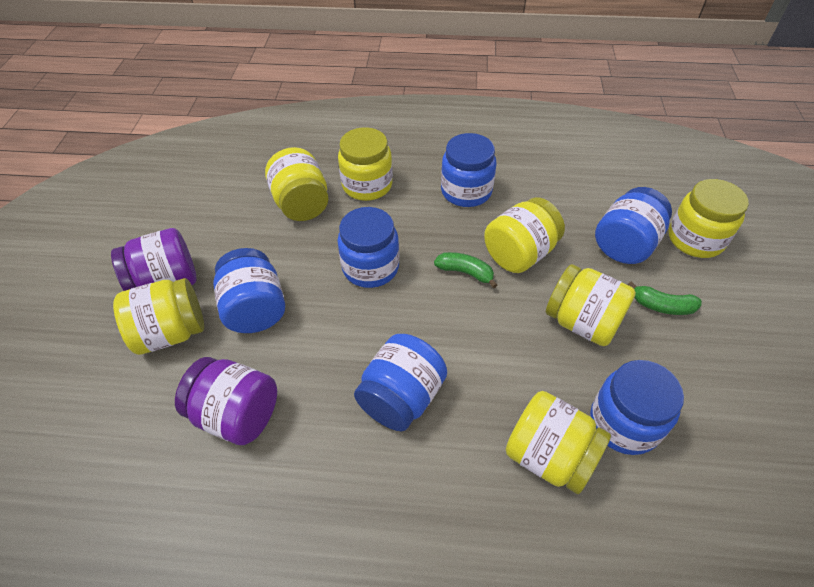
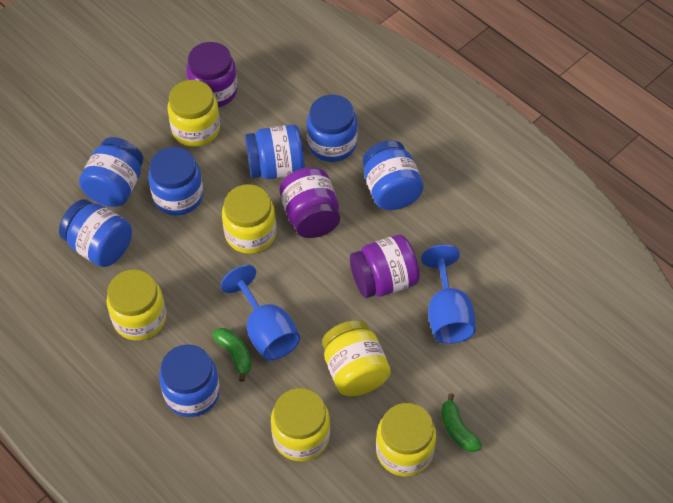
blue goblet: 0 -> 2
blue jar: 6 -> 7
purple jar: 2 -> 3
yellow jar: 7 -> 6

